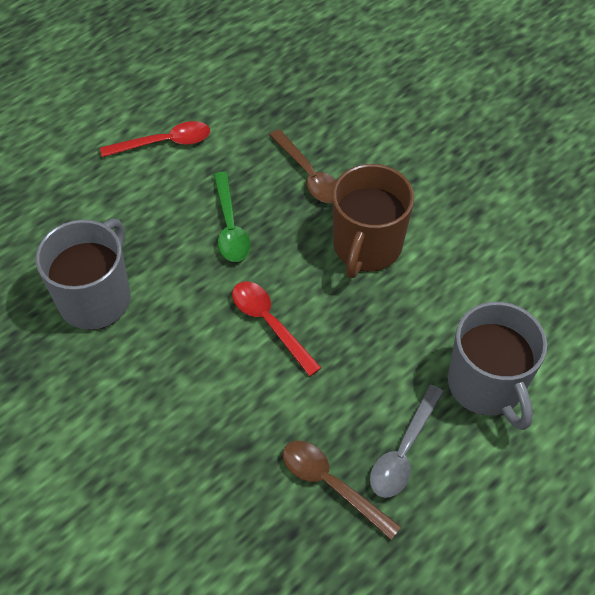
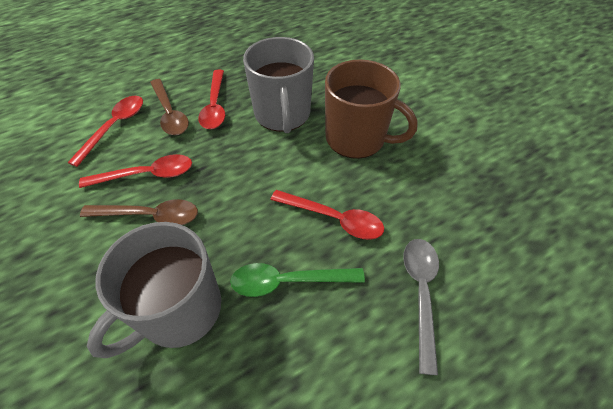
red spoon: 2 -> 4

